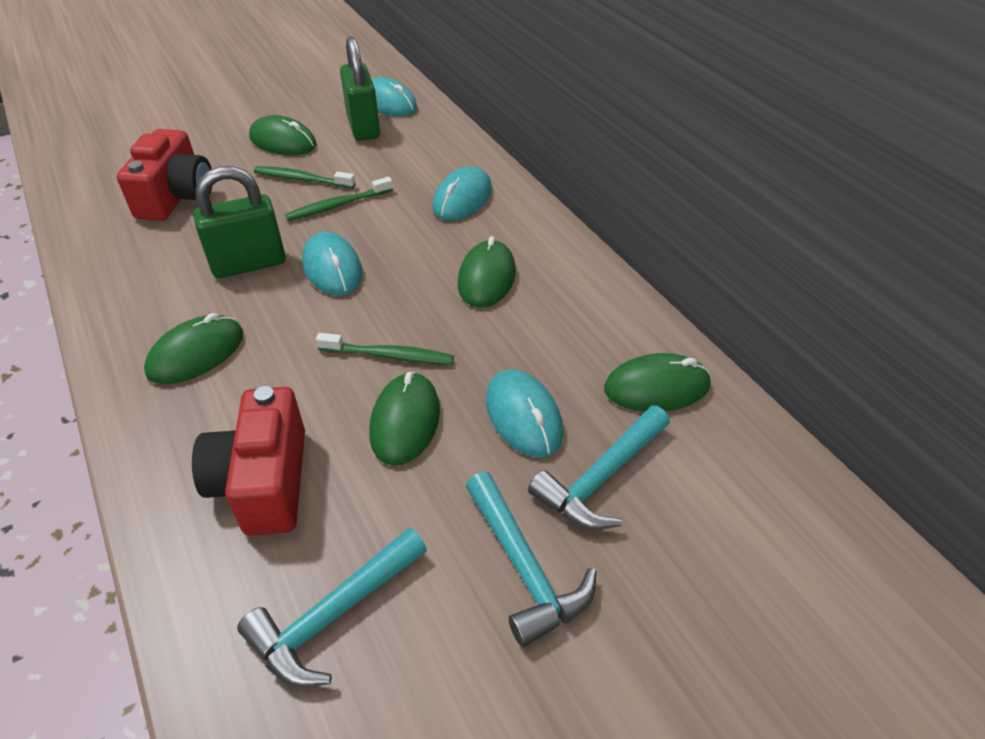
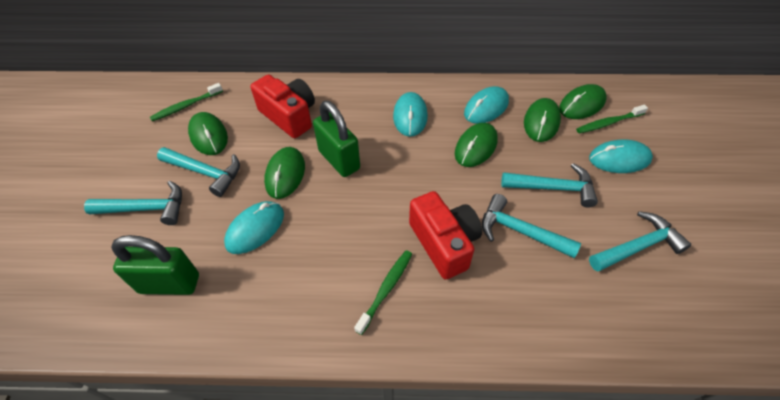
turquoise hammer: 3 -> 5

